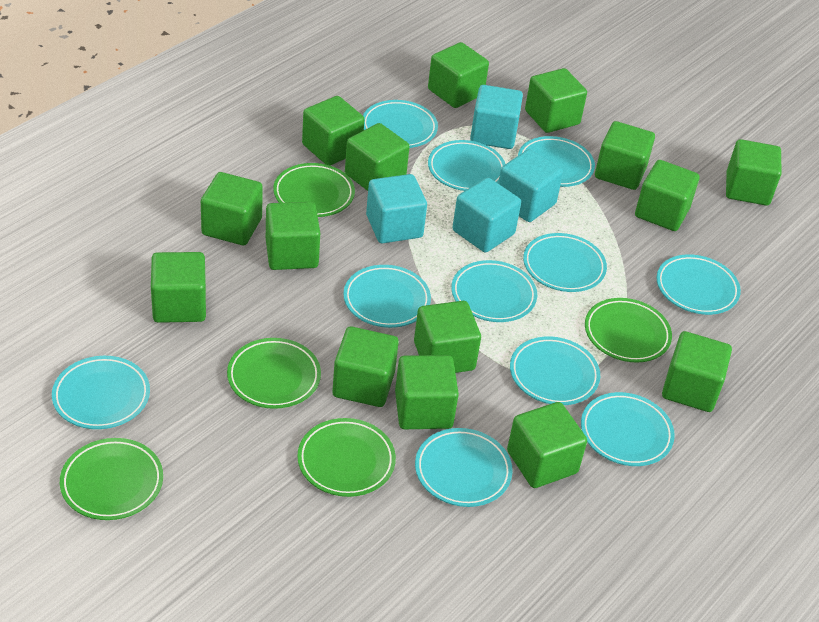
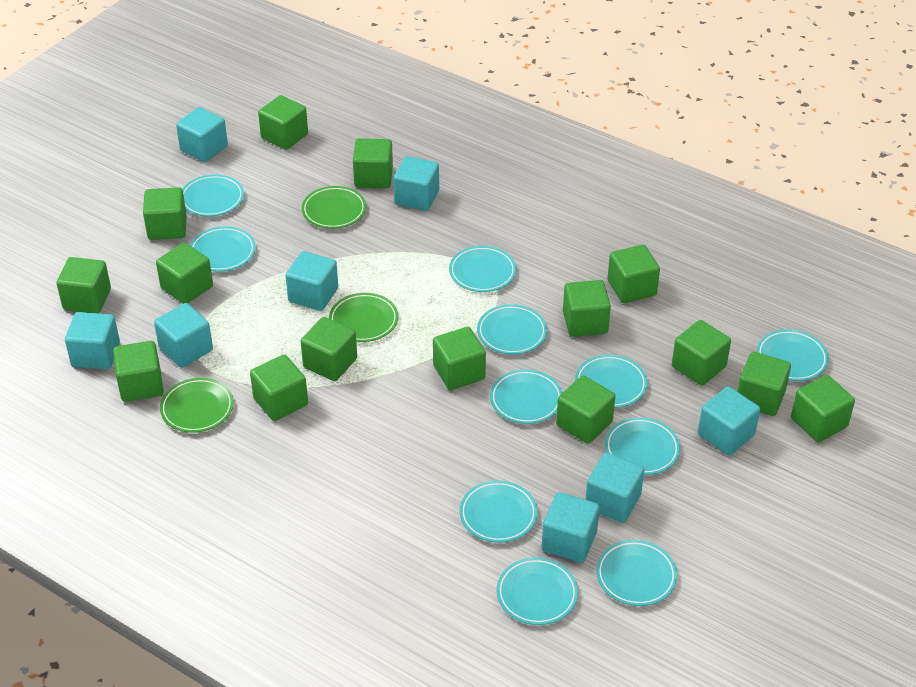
green plate: 5 -> 3
turquoise cube: 4 -> 8

